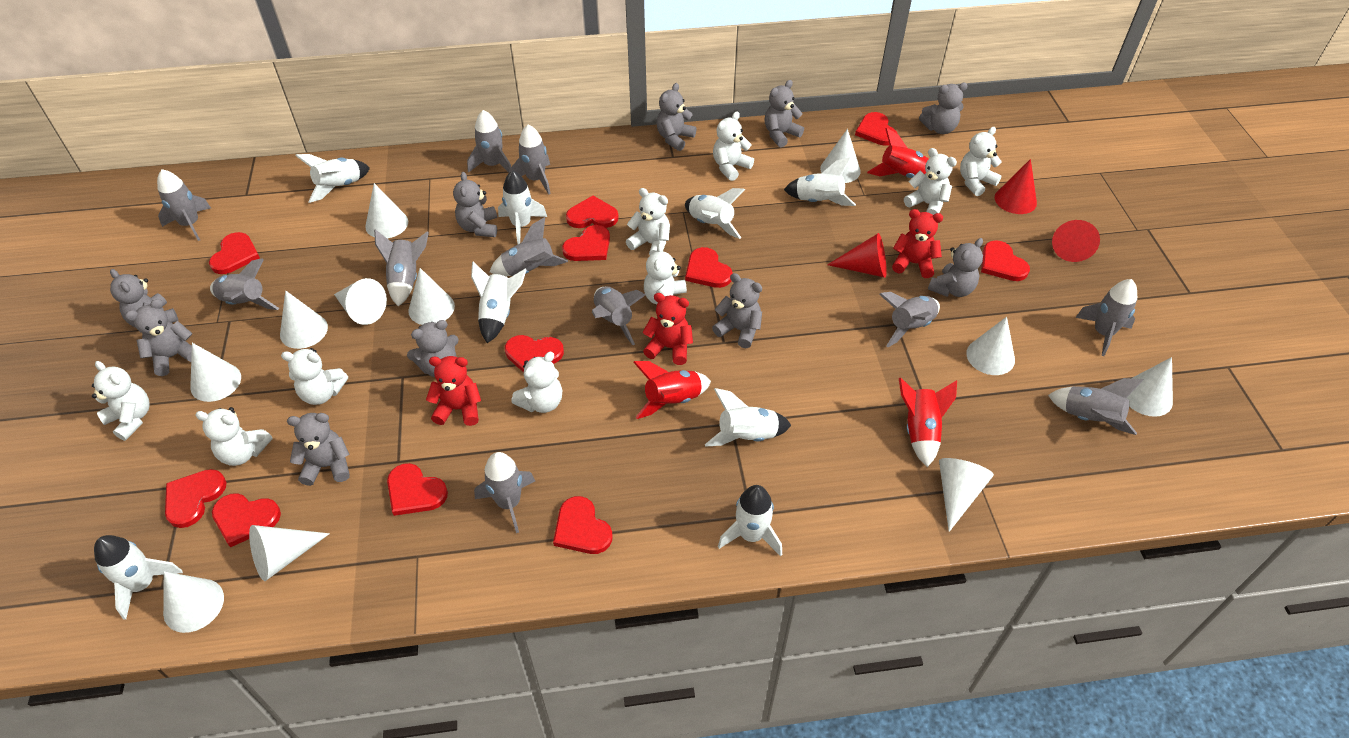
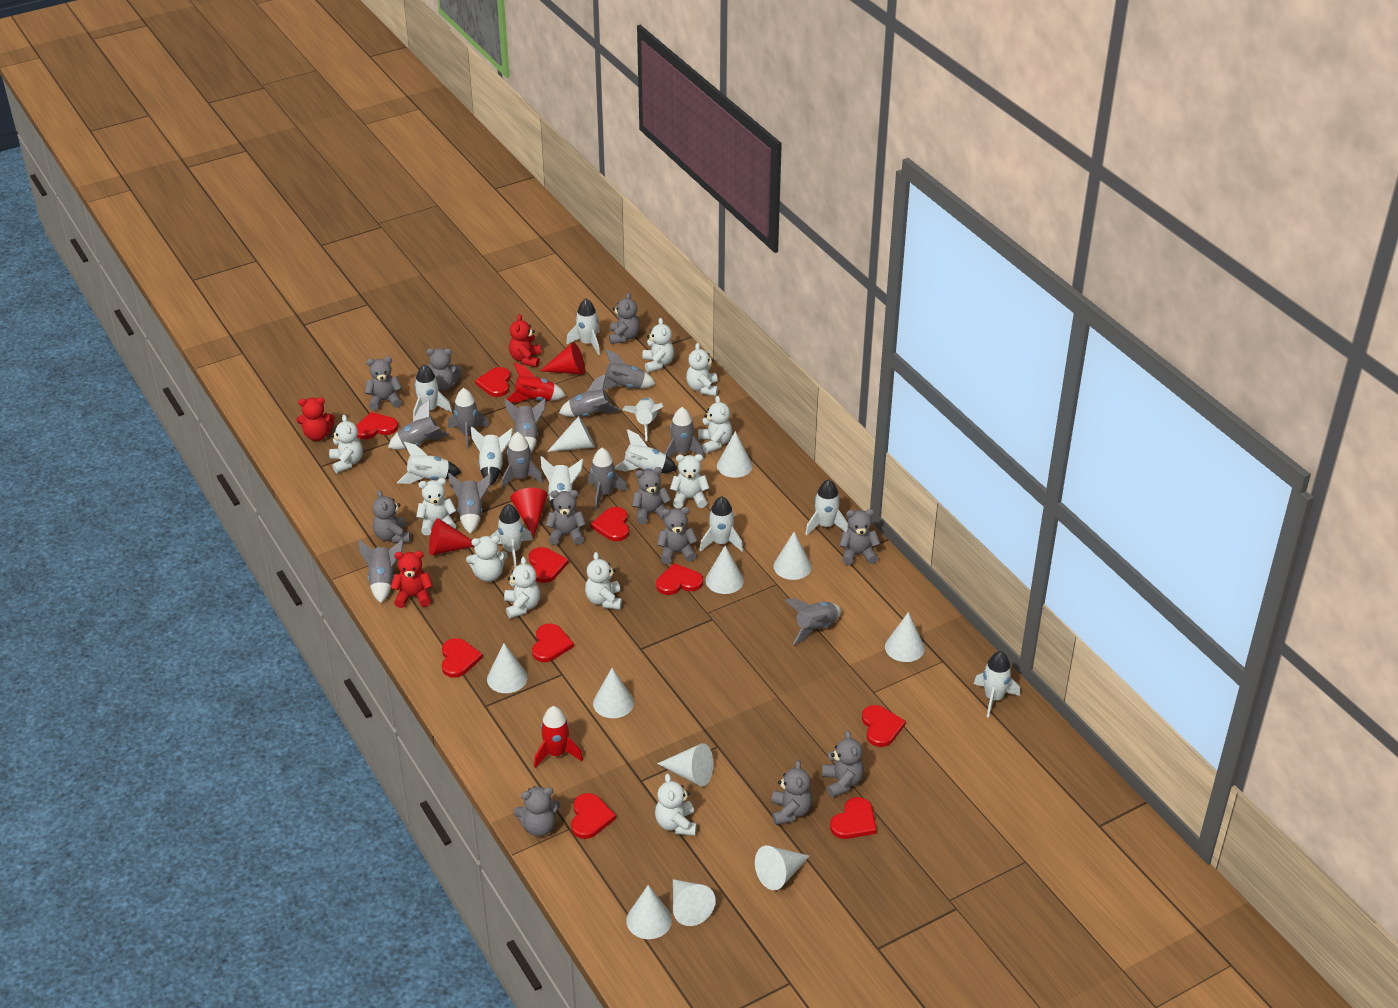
grey teddy bear: 10 -> 11
red heart: 11 -> 10
red rocket: 3 -> 2
white rocket: 8 -> 11
white teddy bear: 9 -> 10

